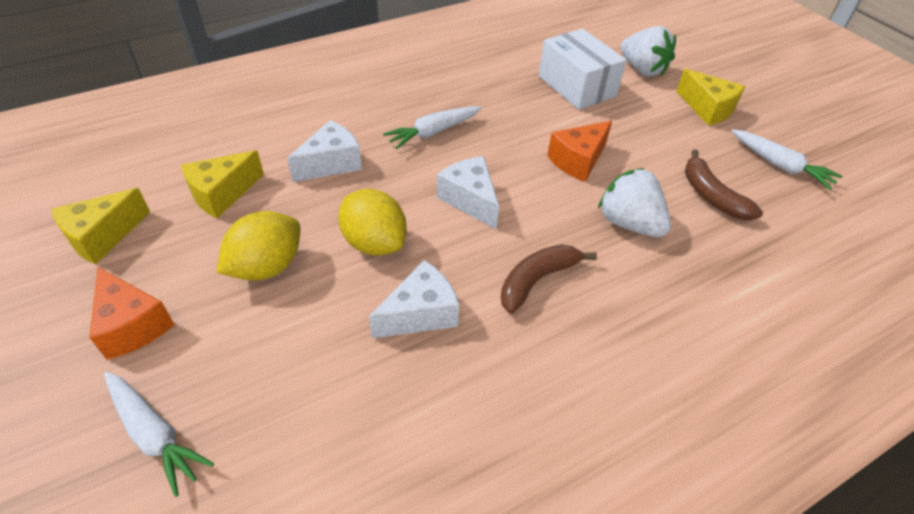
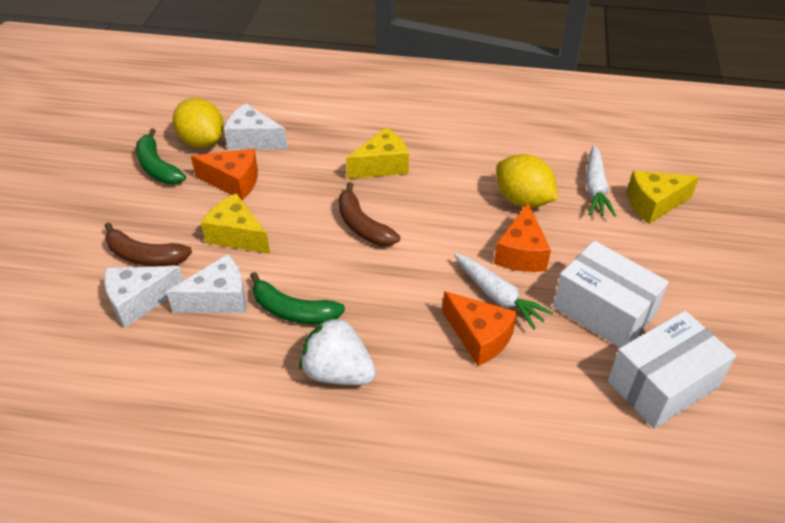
green banana: 0 -> 2
orange cheese: 2 -> 3
white box: 1 -> 2
white carrot: 3 -> 2
white strawberry: 2 -> 1

